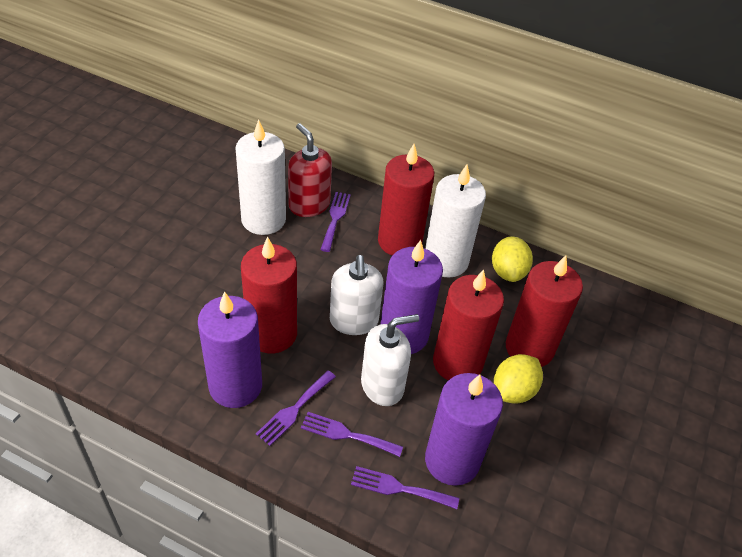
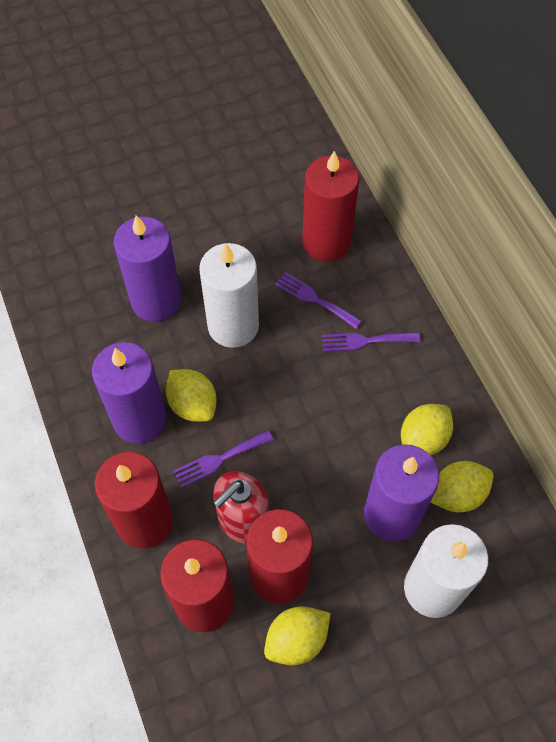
purple fork: 4 -> 3
white soap dispenser: 2 -> 0
yellow lemon: 2 -> 4

